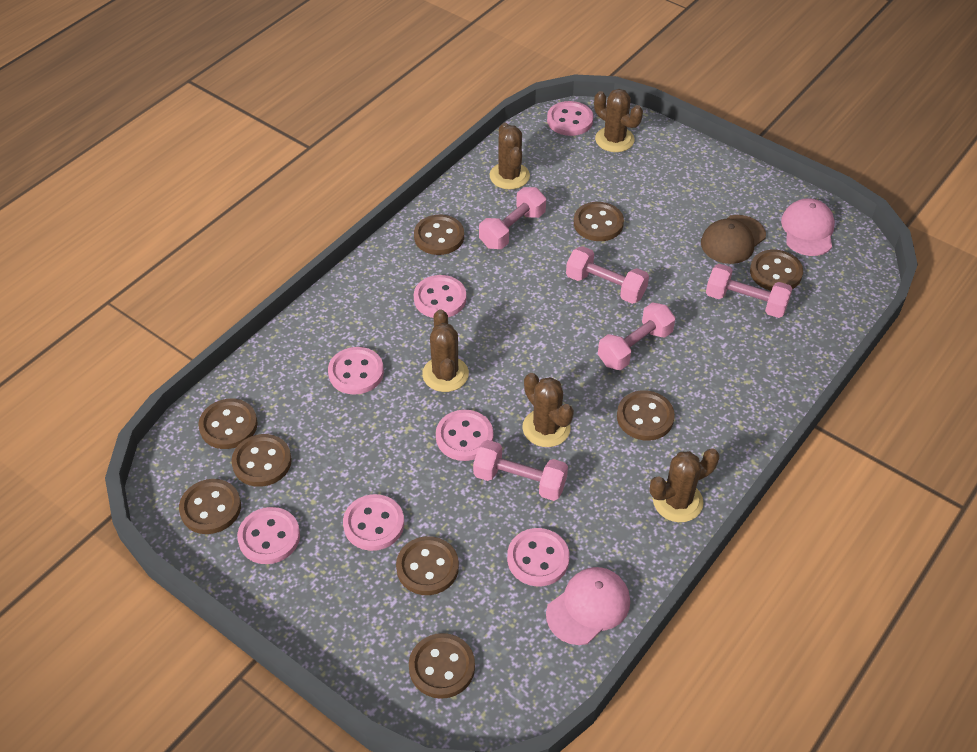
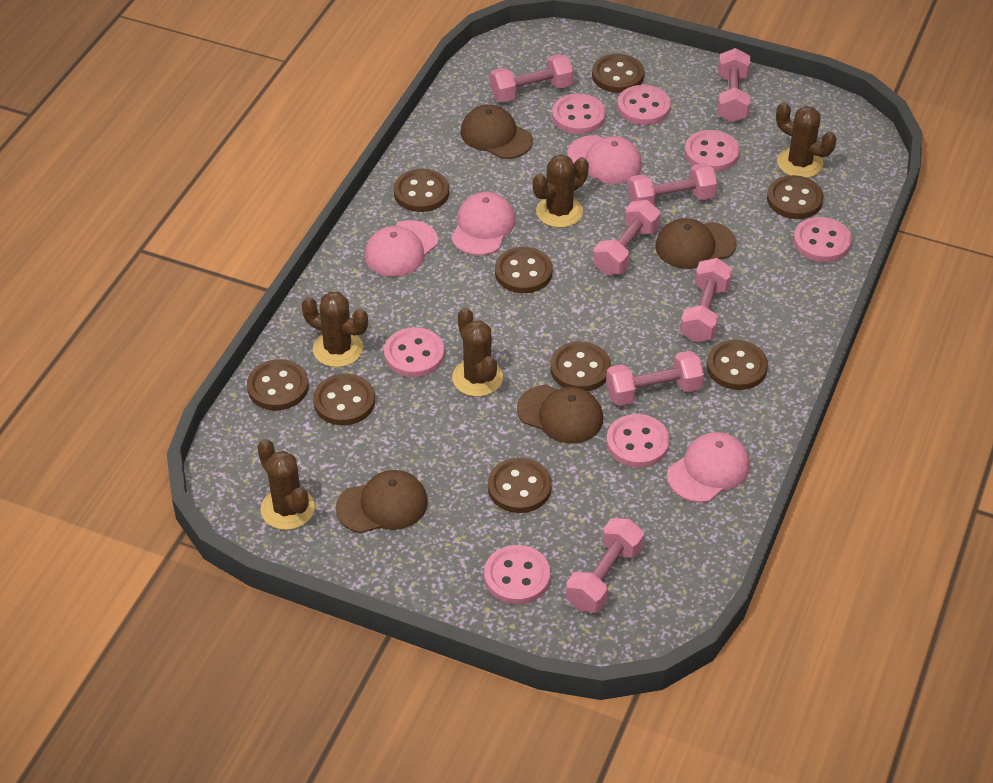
brown cap: 1 -> 4
pink cap: 2 -> 4
pink dumbbell: 5 -> 7

